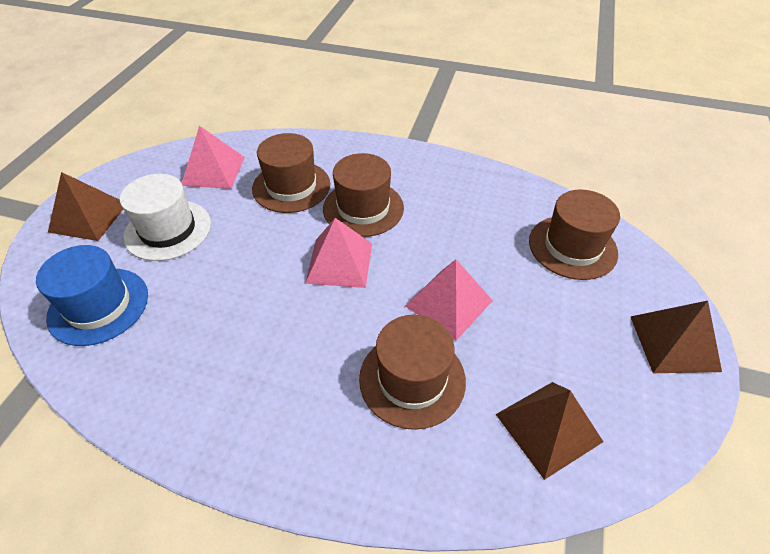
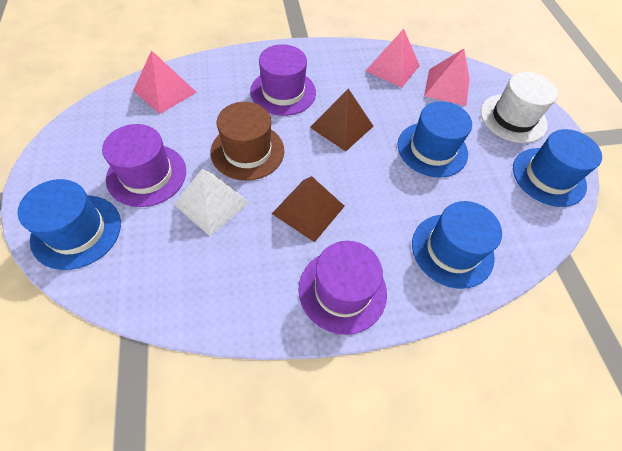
blue hat: 1 -> 4
brown hat: 4 -> 1
brown pyramid: 3 -> 2
purple hat: 0 -> 3
white pyramid: 0 -> 1

